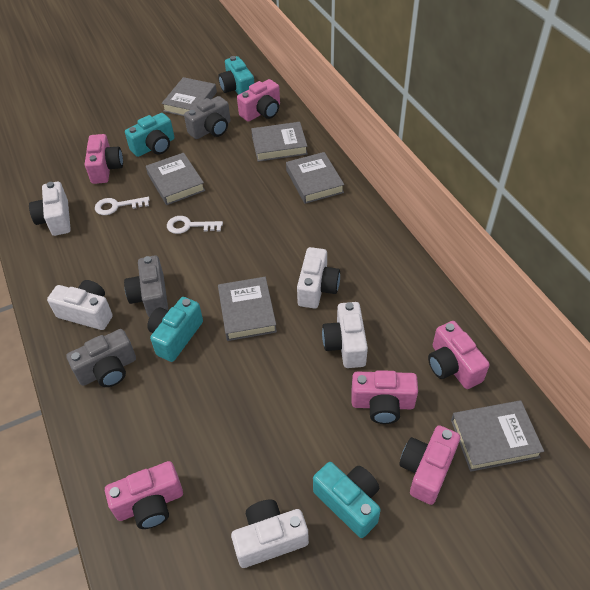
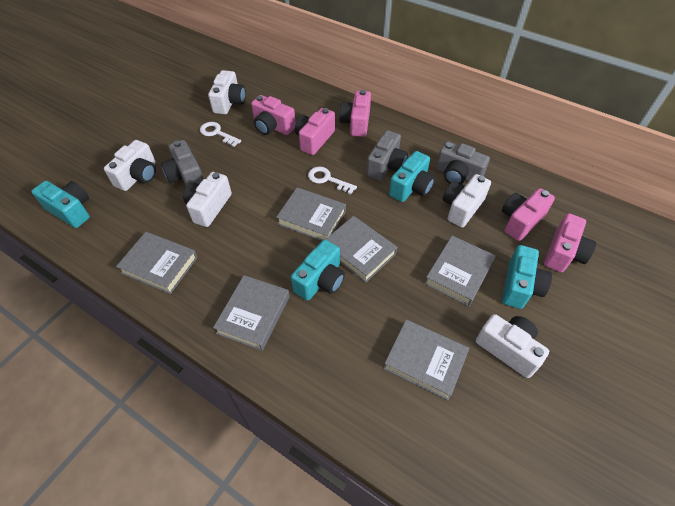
pink camera: 6 -> 5

